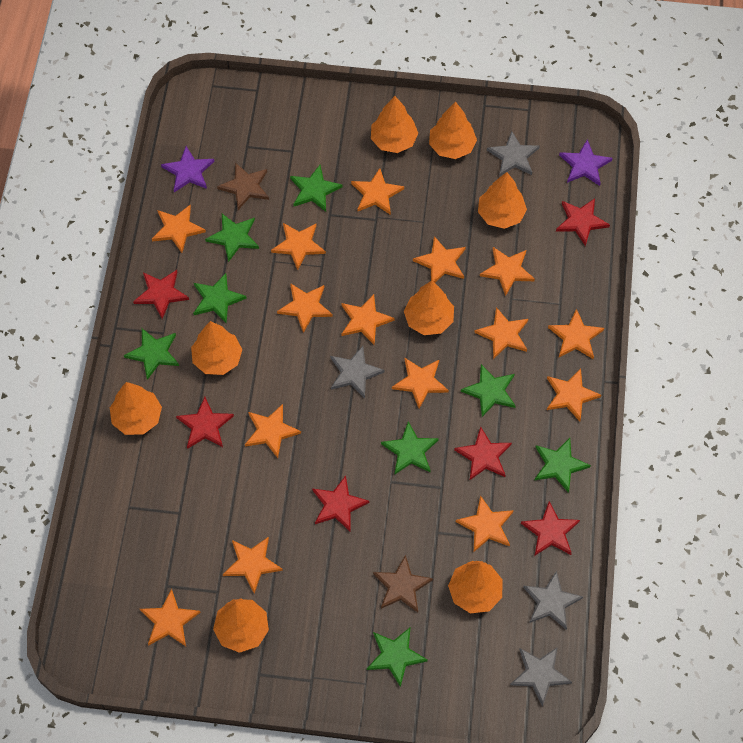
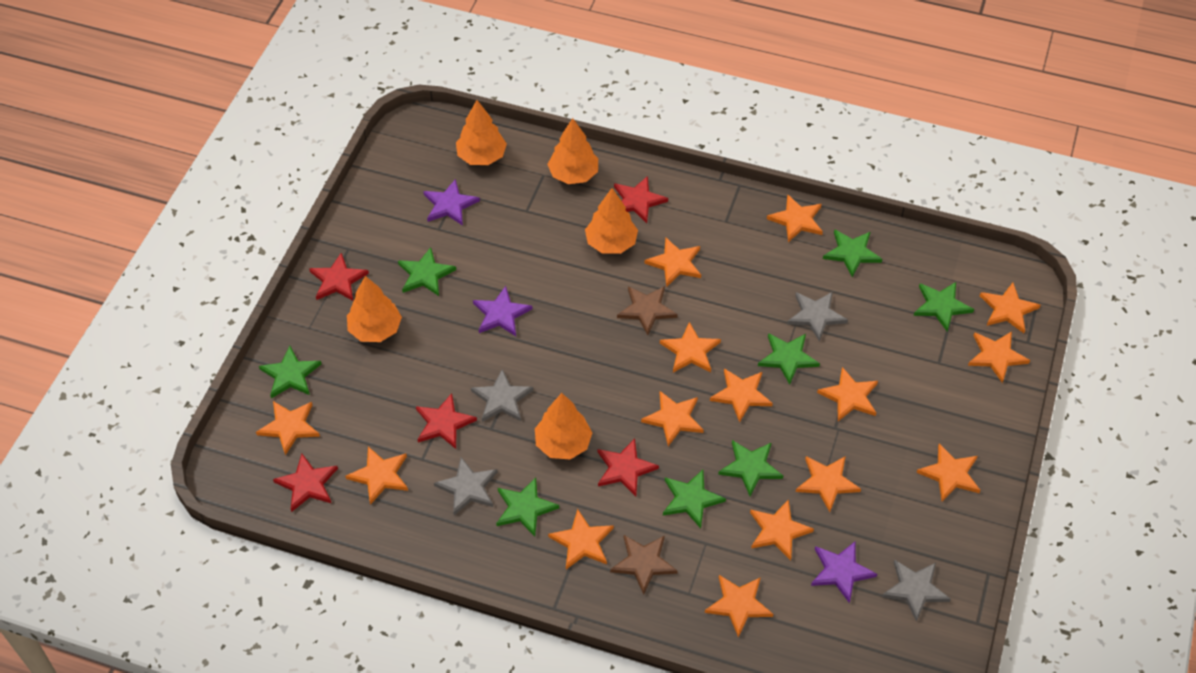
orange tree: 8 -> 5
purple star: 2 -> 3
red star: 6 -> 5

